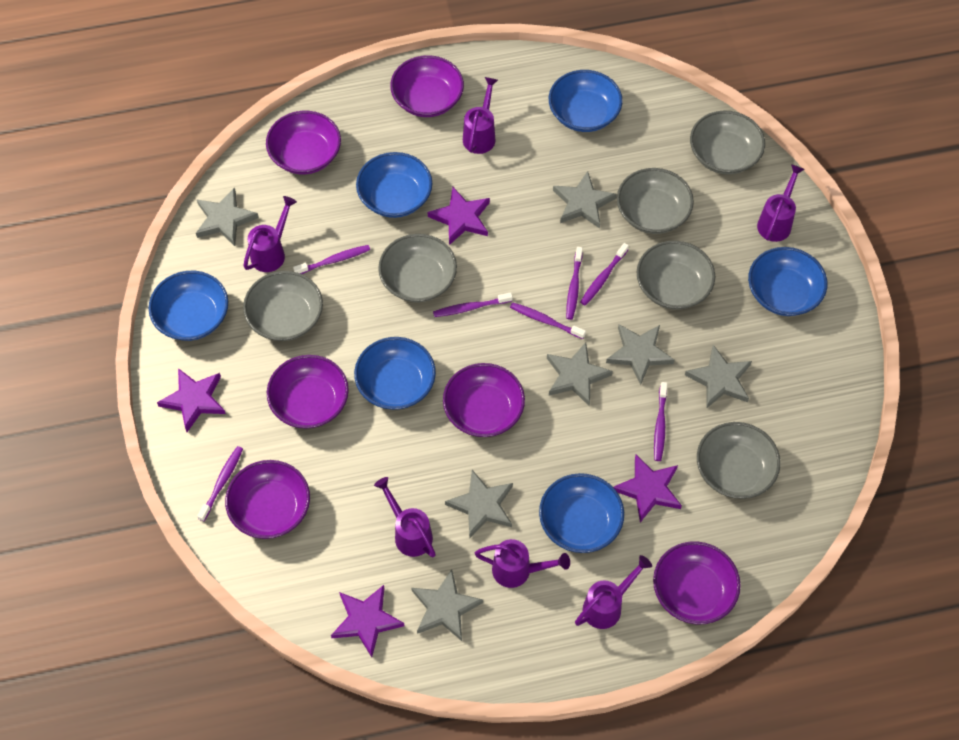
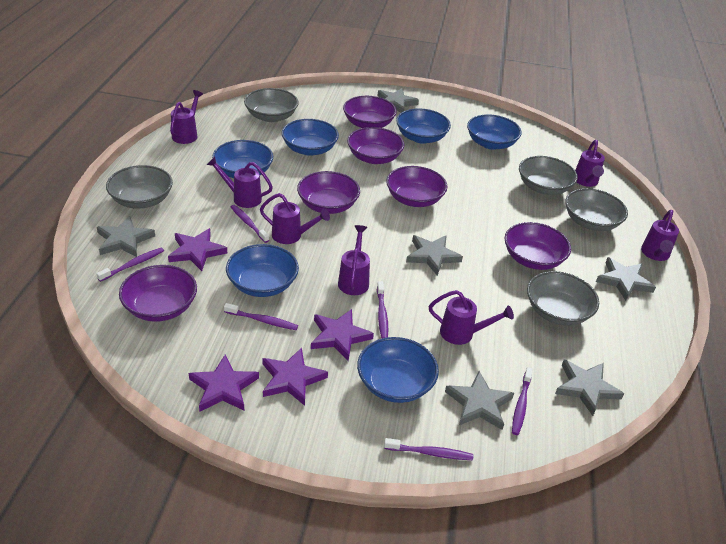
grey bowl: 6 -> 5
grey star: 7 -> 6
purple toothbrush: 7 -> 6
purple watering can: 6 -> 7

